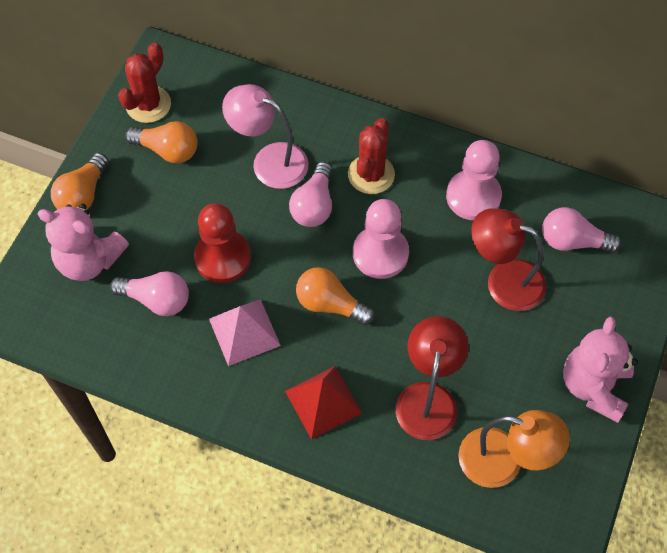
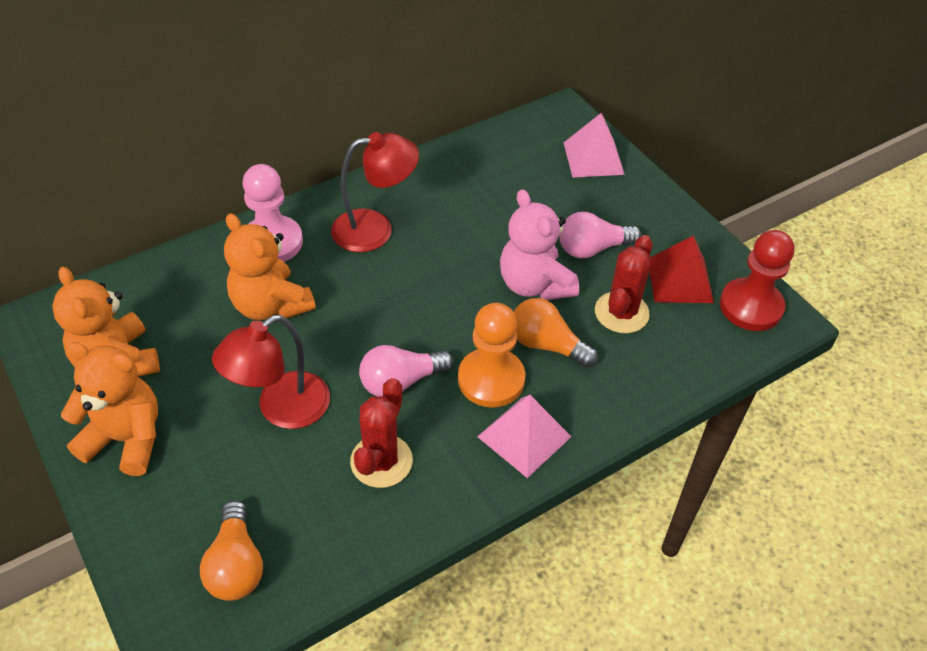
orange lamp: 1 -> 0
orange light bulb: 3 -> 2
orange pawn: 0 -> 1
orange teddy bear: 0 -> 3
pink lamp: 1 -> 0
pink light bulb: 3 -> 2
pink pawn: 2 -> 1
pink pyramid: 1 -> 2
pink teddy bear: 2 -> 1

